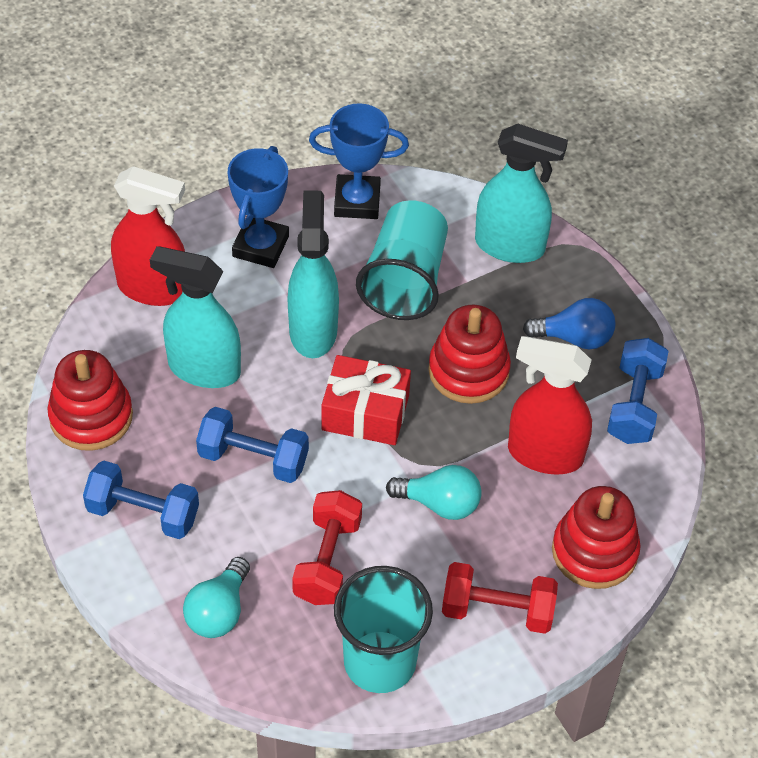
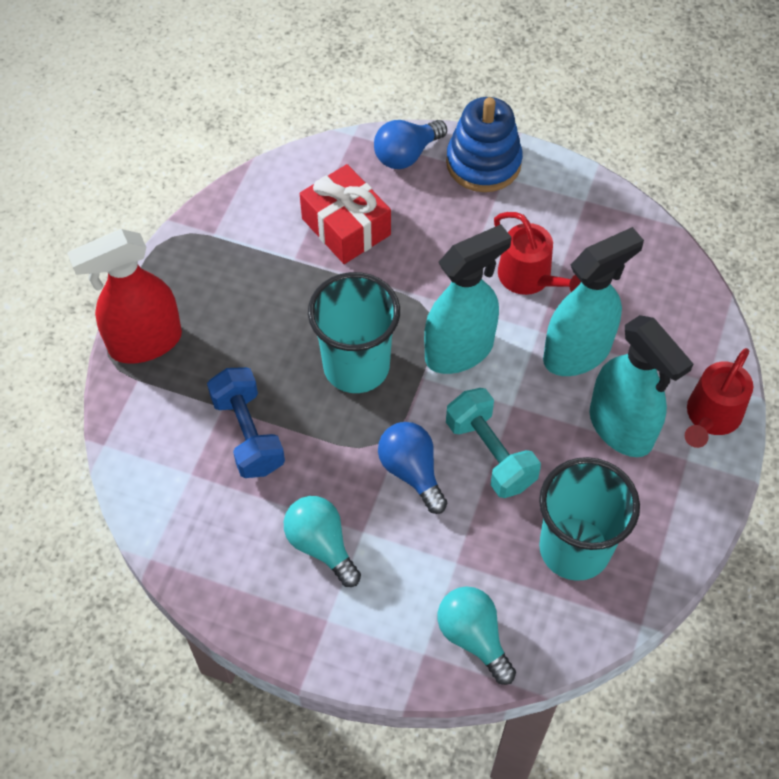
blue dumbbell: 3 -> 1
blue light bulb: 1 -> 2
blue stacking toy: 0 -> 1
blue trophy: 2 -> 0
red dumbbell: 2 -> 0
red spray bottle: 2 -> 1
red stacking toy: 3 -> 0
red watering can: 0 -> 2
turquoise dumbbell: 0 -> 1

